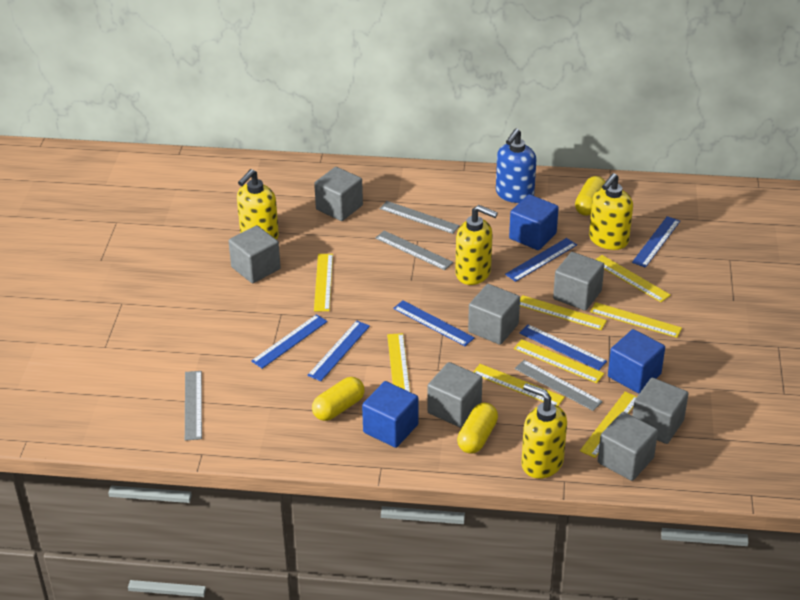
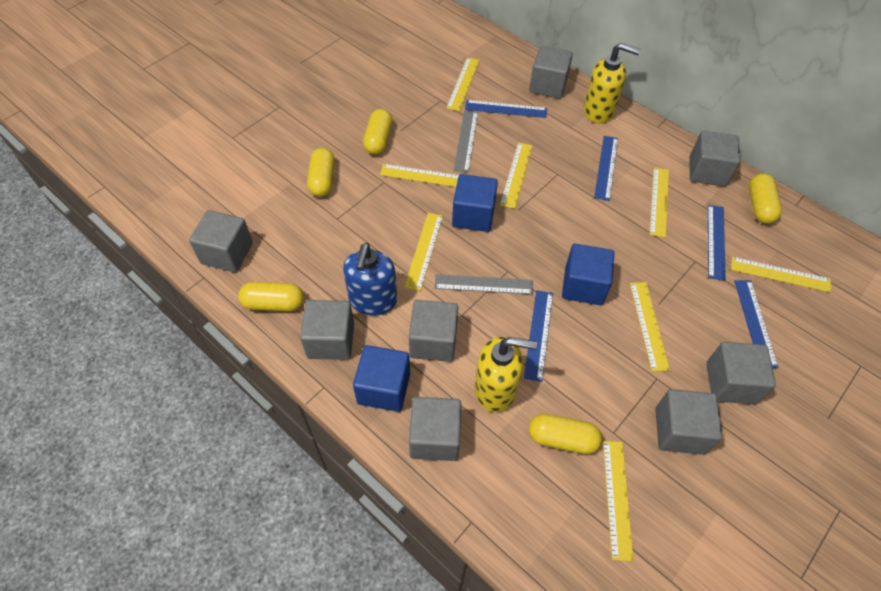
blue ruler: 6 -> 5
grey cube: 7 -> 8
grey ruler: 4 -> 2
yellow capsule: 3 -> 5
yellow soap dispenser: 4 -> 2

